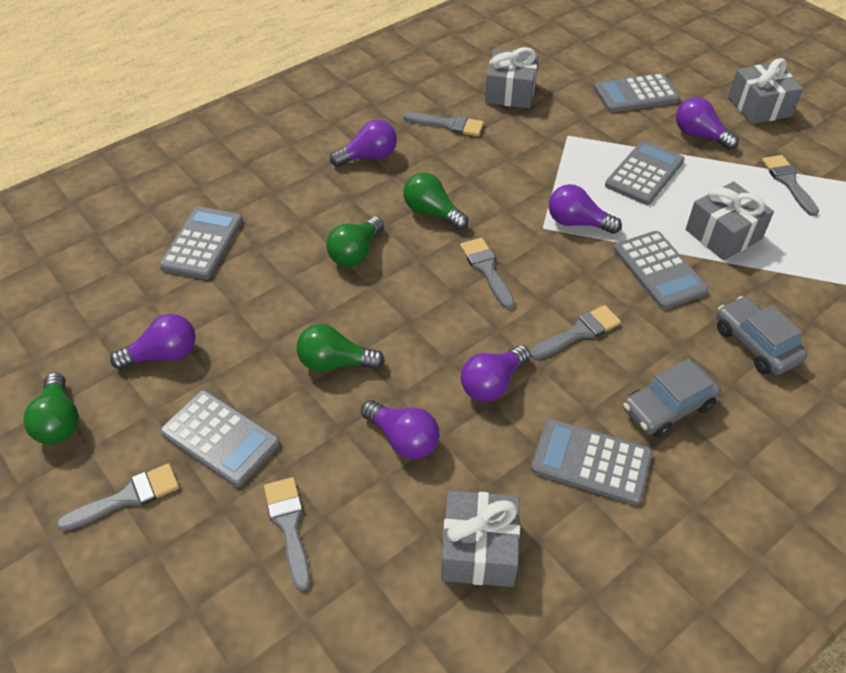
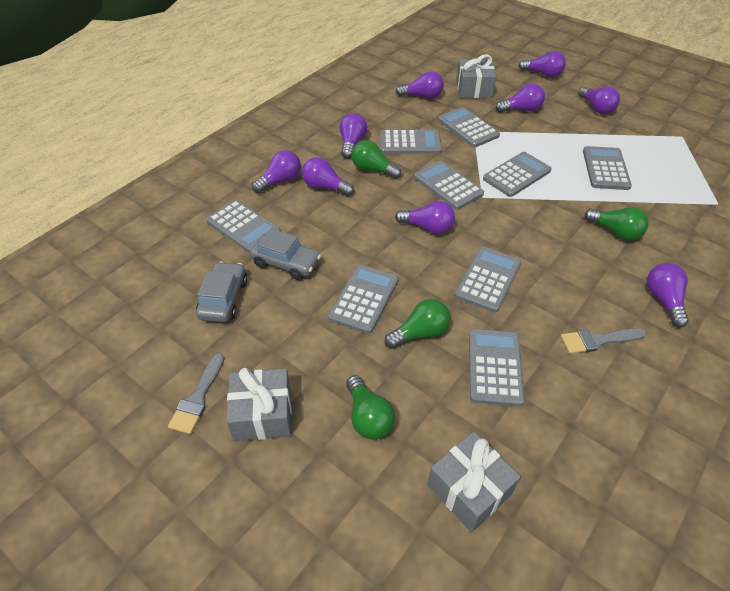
grey brush: 6 -> 2
grey calculator: 6 -> 9
grey gift: 4 -> 3
purple light bulb: 6 -> 9

